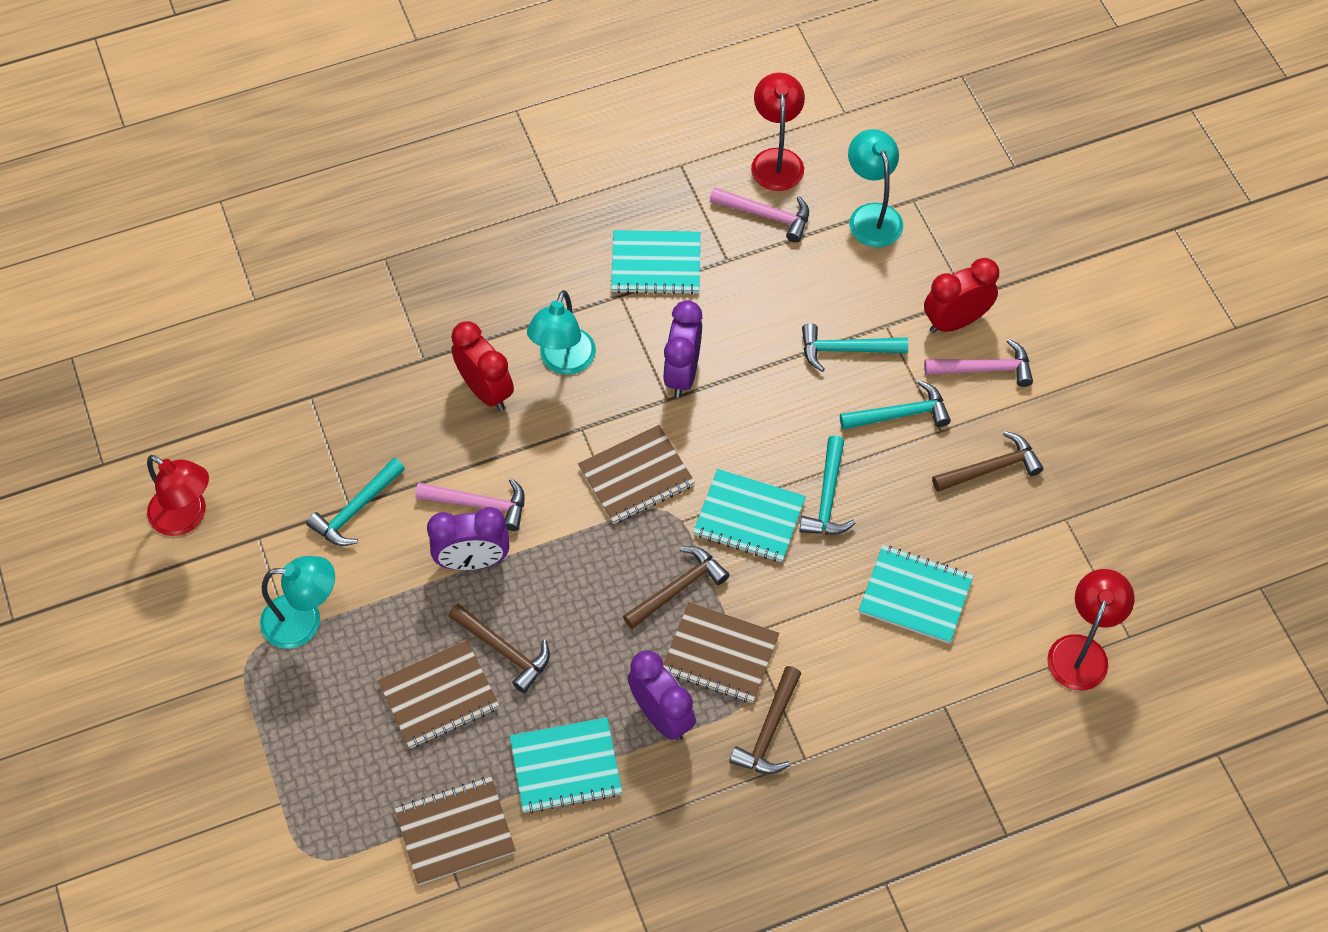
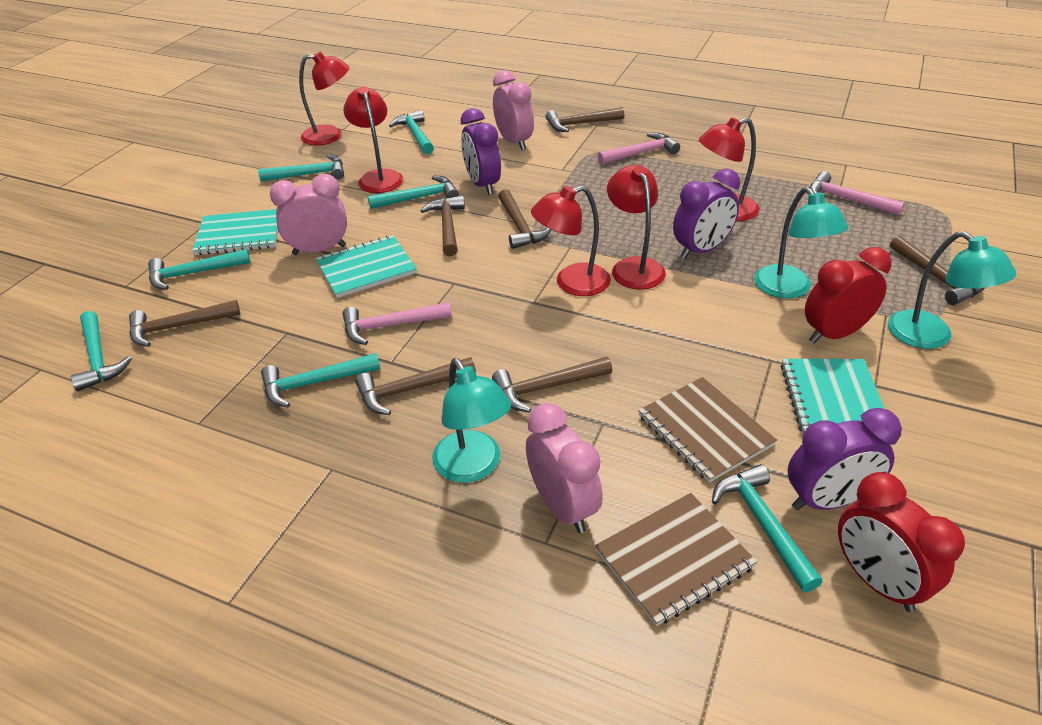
brown hammer: 4 -> 7
brown notebook: 4 -> 2
pink clock: 0 -> 3
red lamp: 3 -> 5
turquoise hammer: 4 -> 7
turquoise notebook: 4 -> 3

